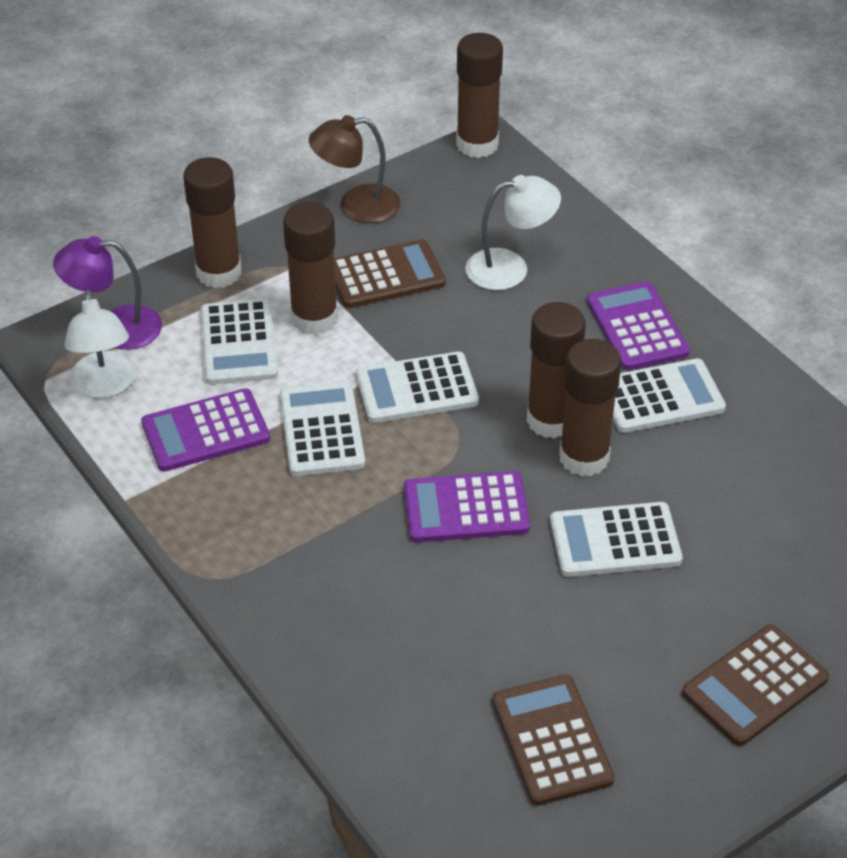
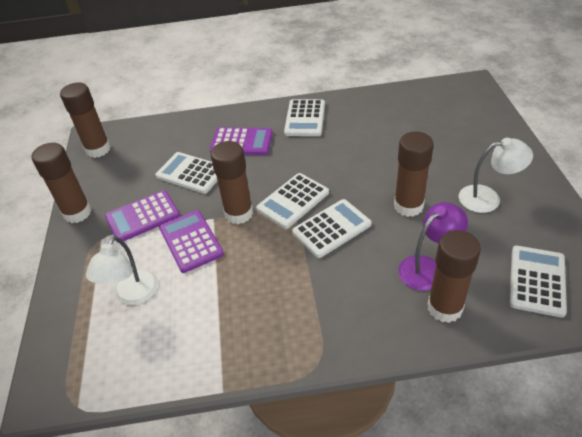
brown calculator: 3 -> 0
brown lamp: 1 -> 0

